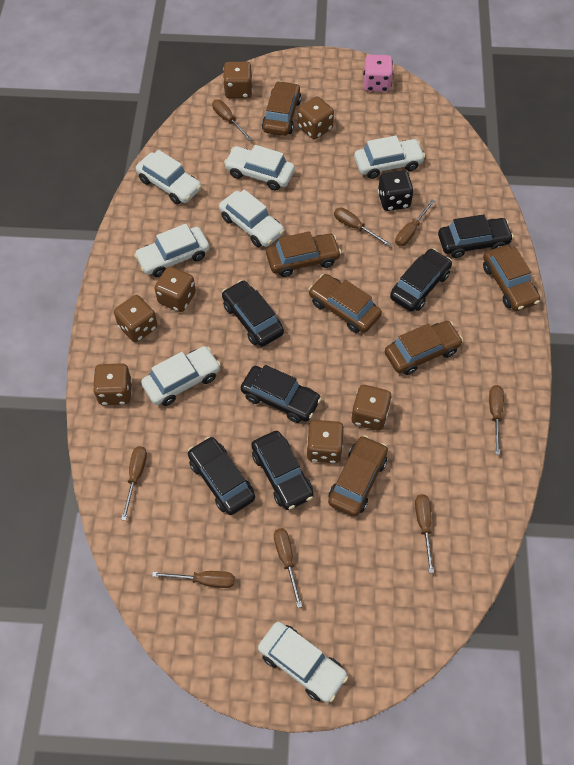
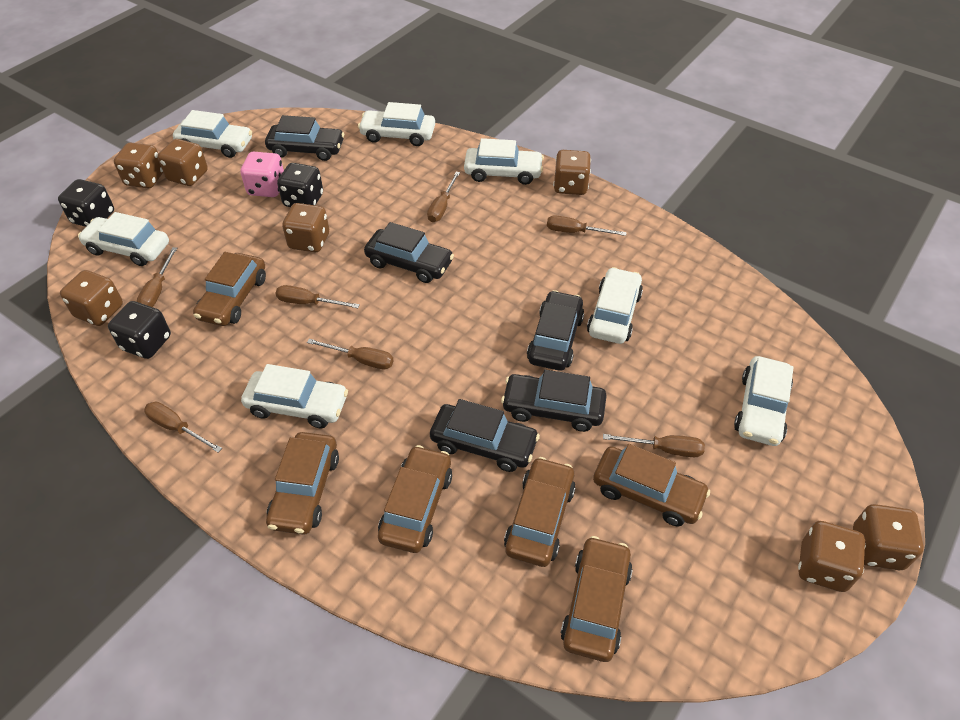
black car: 6 -> 5
black dice: 1 -> 3
brown screwdriver: 8 -> 7

